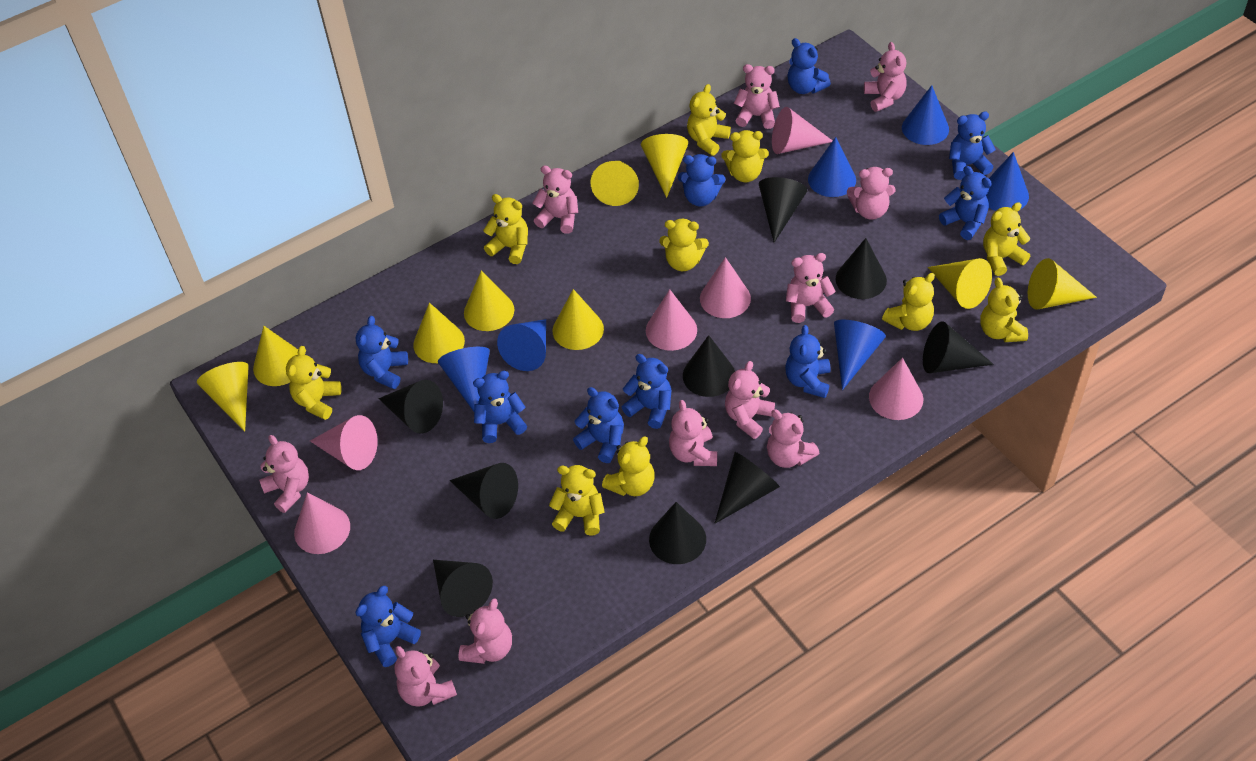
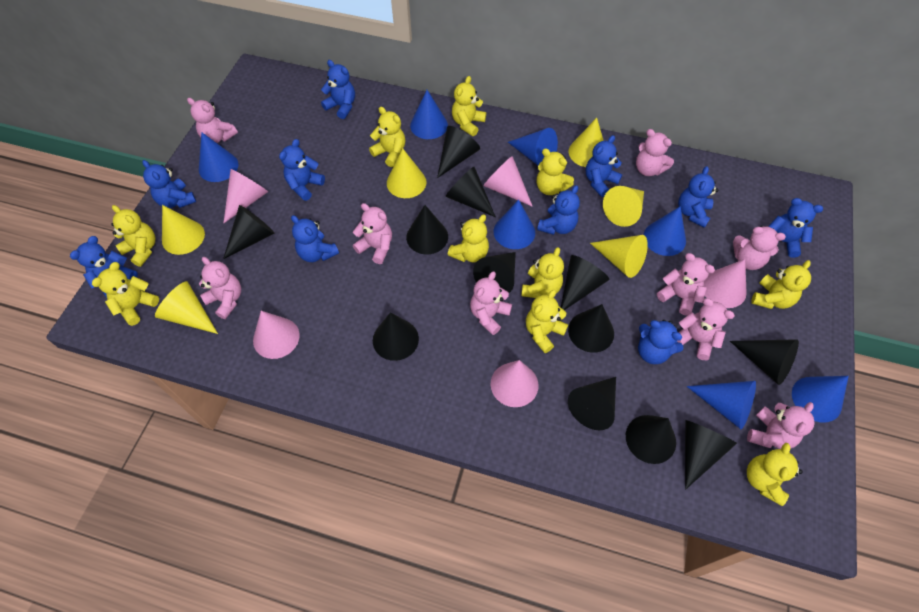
black cone: 9 -> 12
blue cone: 6 -> 7
pink cone: 6 -> 5
pink teddy bear: 11 -> 9
yellow cone: 9 -> 6

